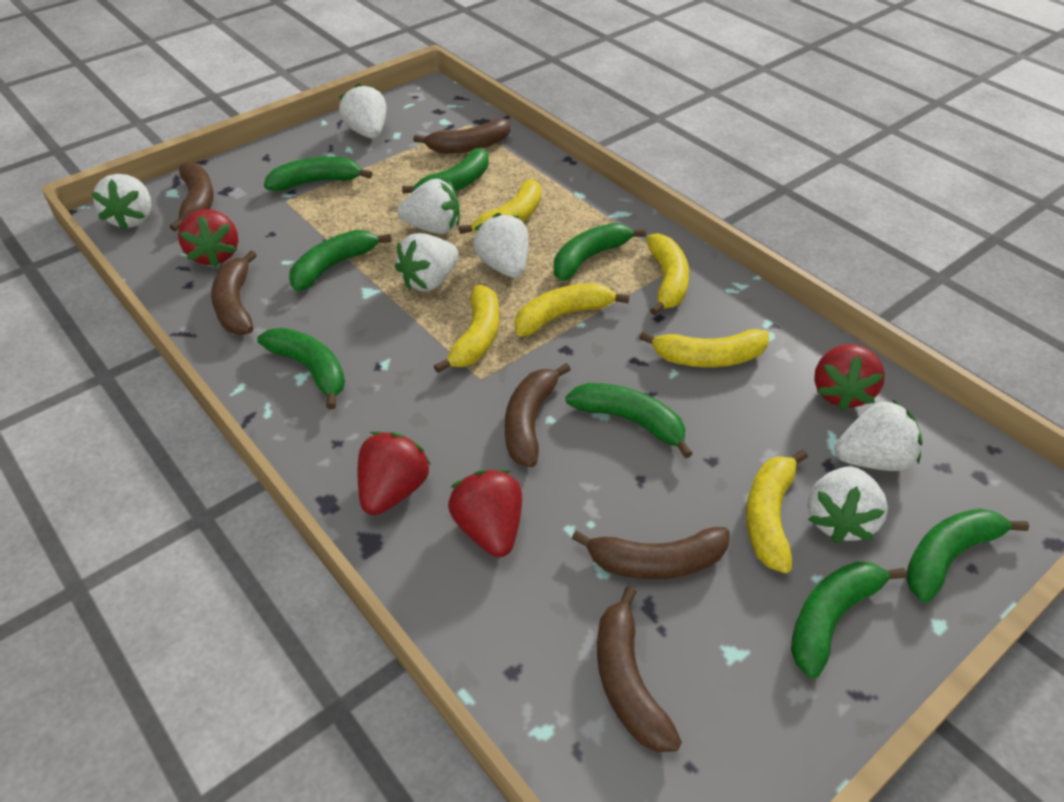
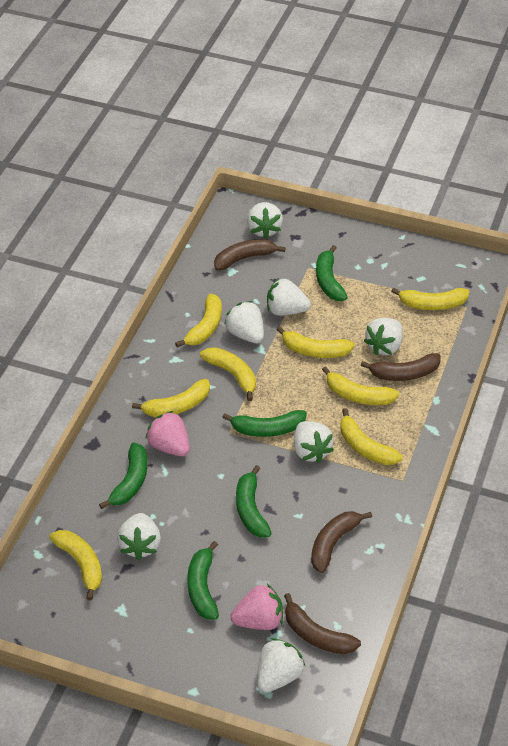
brown banana: 6 -> 4
green banana: 8 -> 5
pink strawberry: 0 -> 2
red strawberry: 4 -> 0
yellow banana: 6 -> 8

